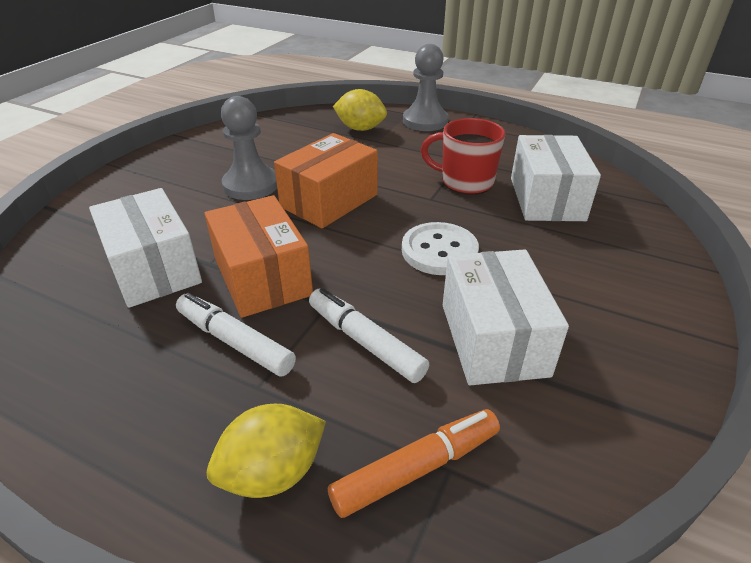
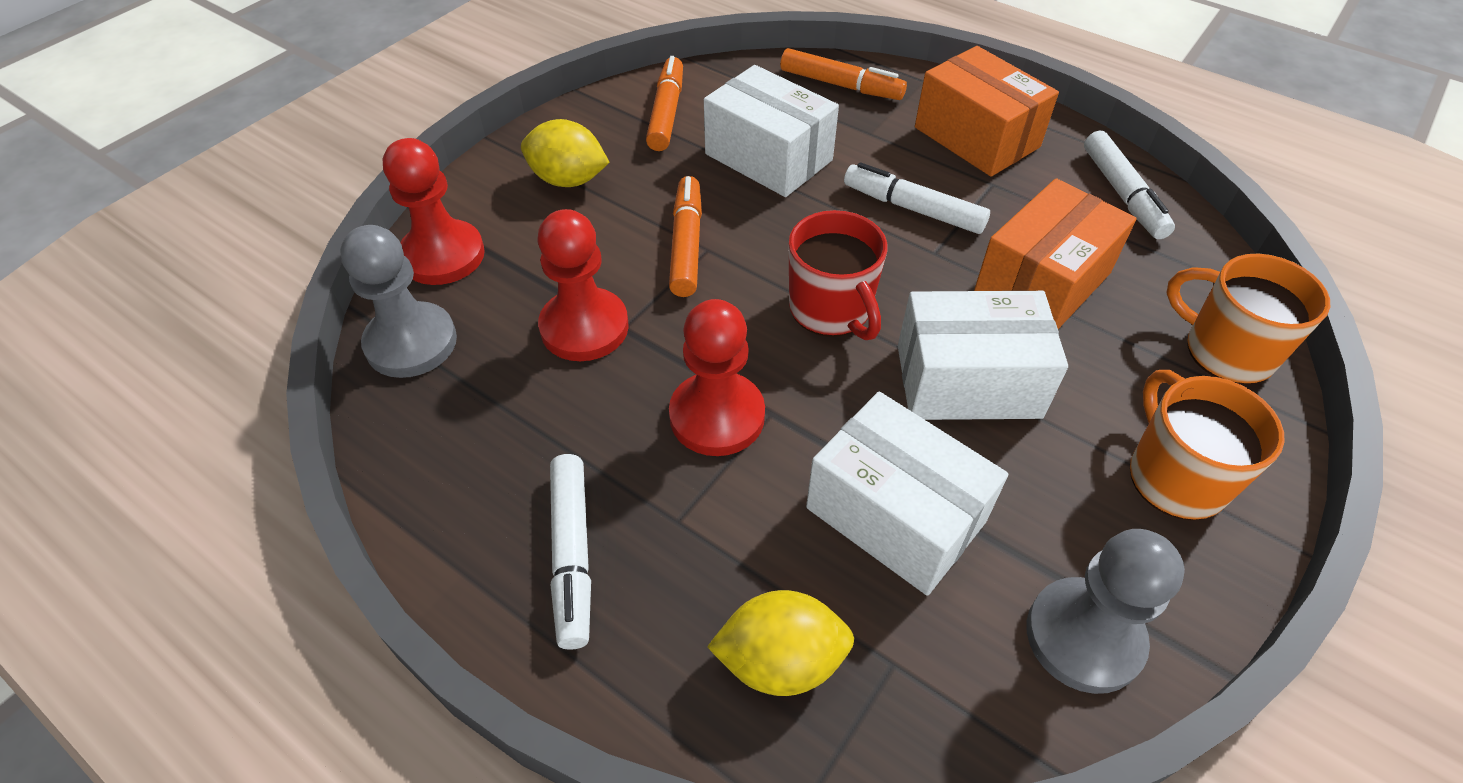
orange marker: 1 -> 3
orange mug: 0 -> 2
red pawn: 0 -> 3
white button: 1 -> 0
white marker: 2 -> 3

